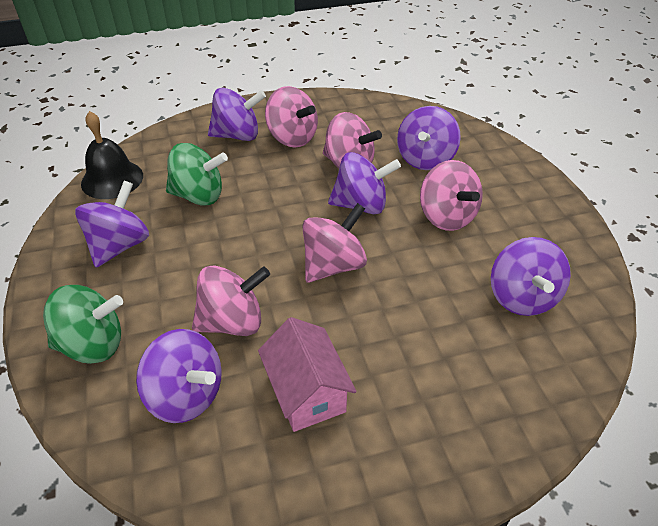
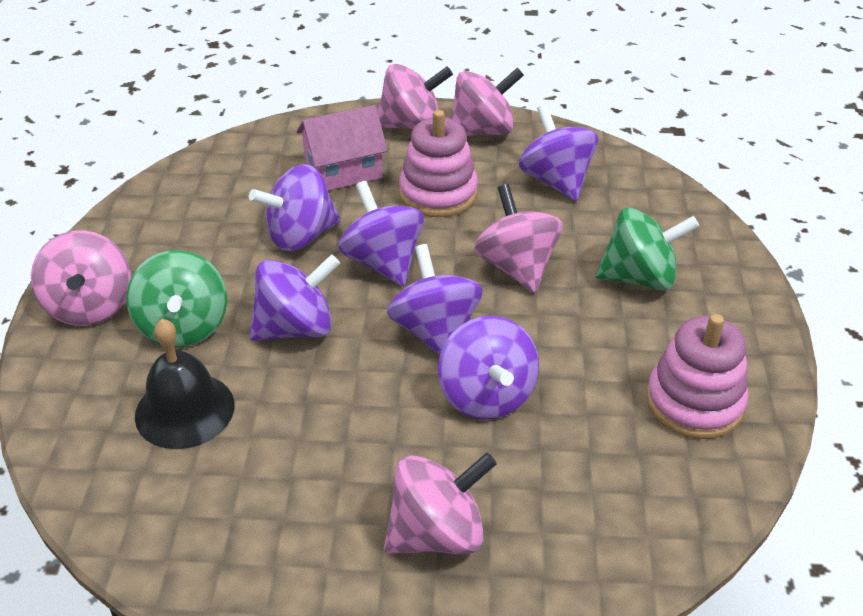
pink stacking toy: 0 -> 2

